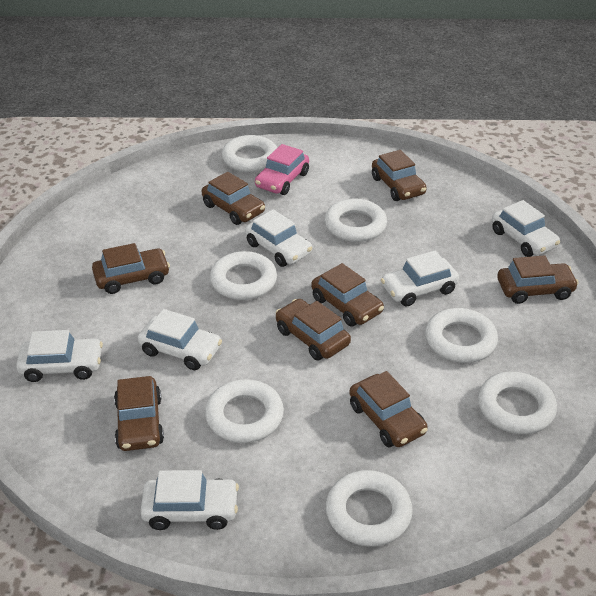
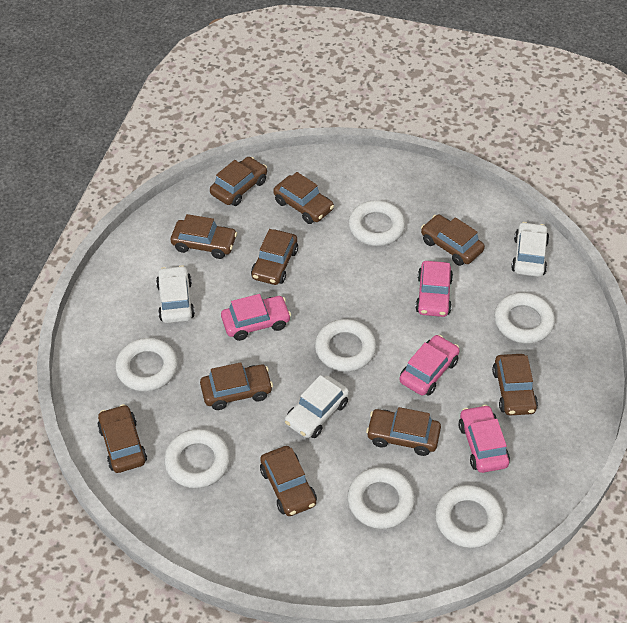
brown car: 8 -> 10
pink car: 1 -> 4
white car: 6 -> 3

